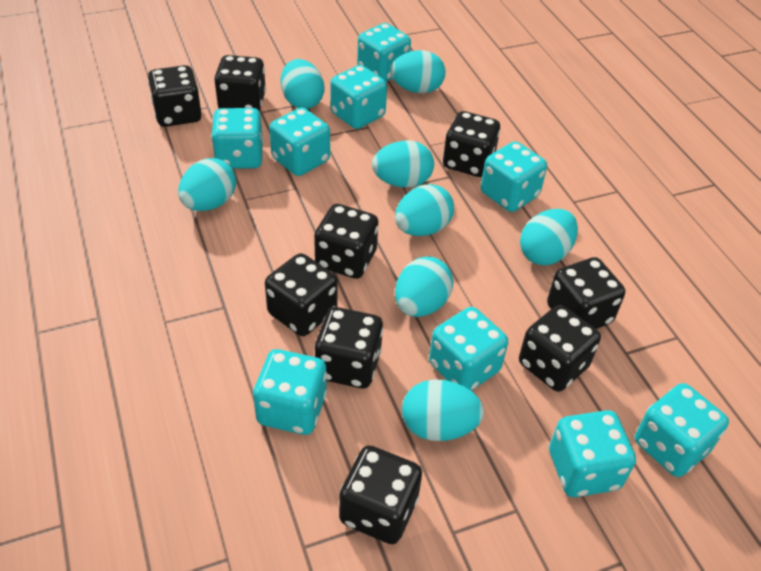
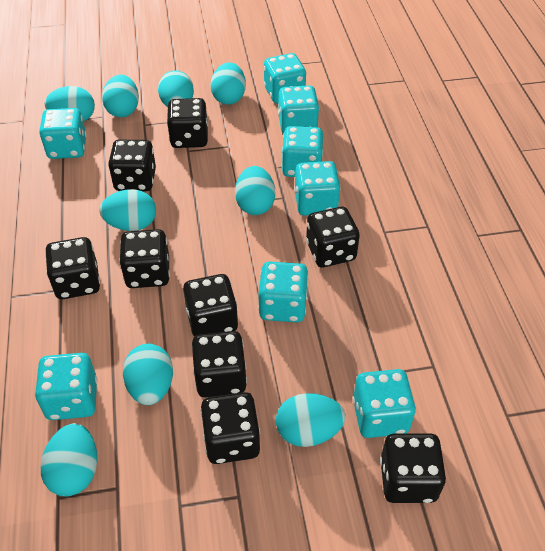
turquoise dice: 9 -> 8
turquoise egg: 8 -> 9

